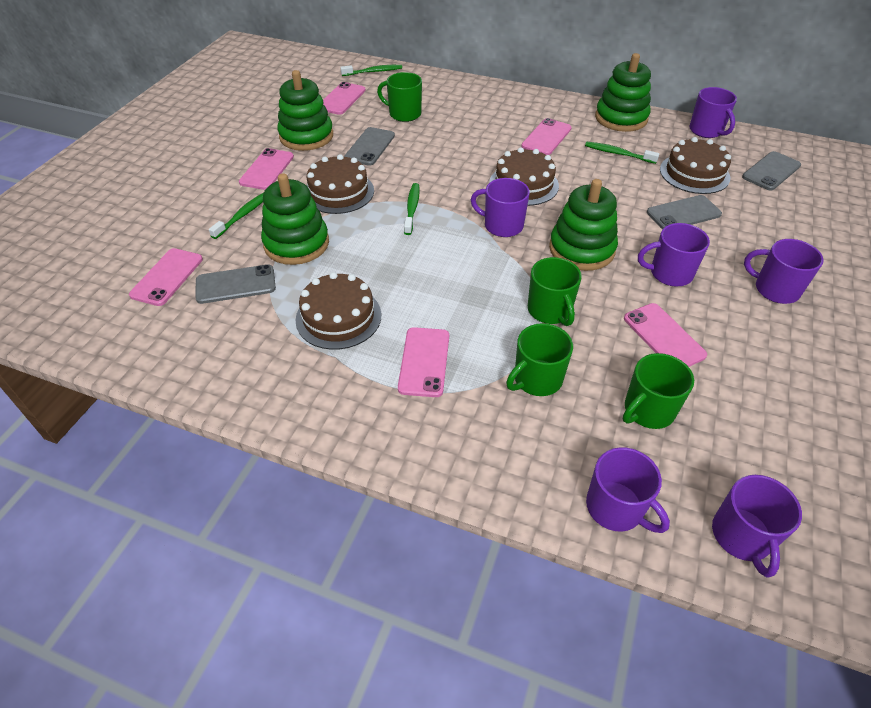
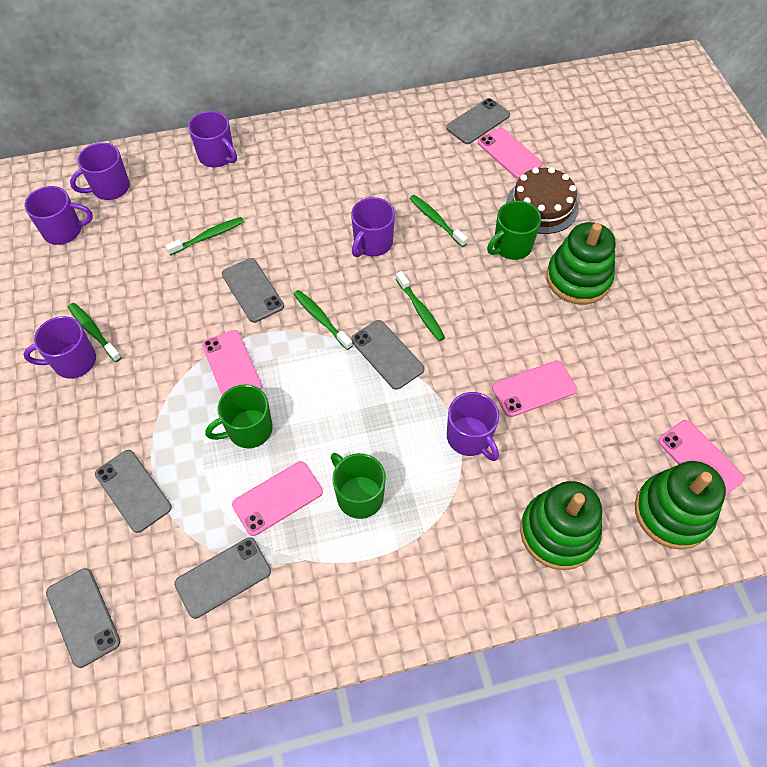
brown cake: 4 -> 1
green mug: 4 -> 3
green stacking toy: 4 -> 3
green toothbrush: 4 -> 5
grey phone: 4 -> 6
pink phone: 6 -> 5

